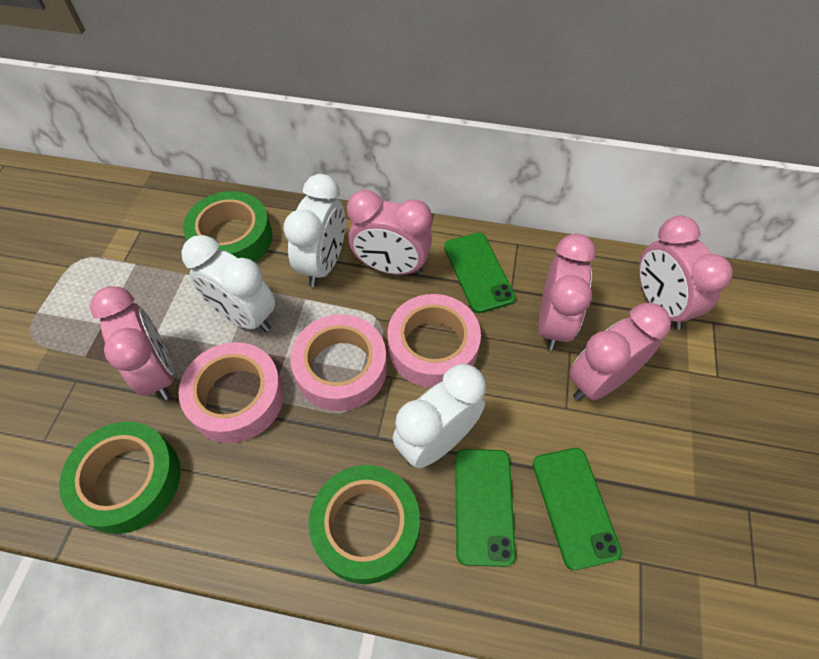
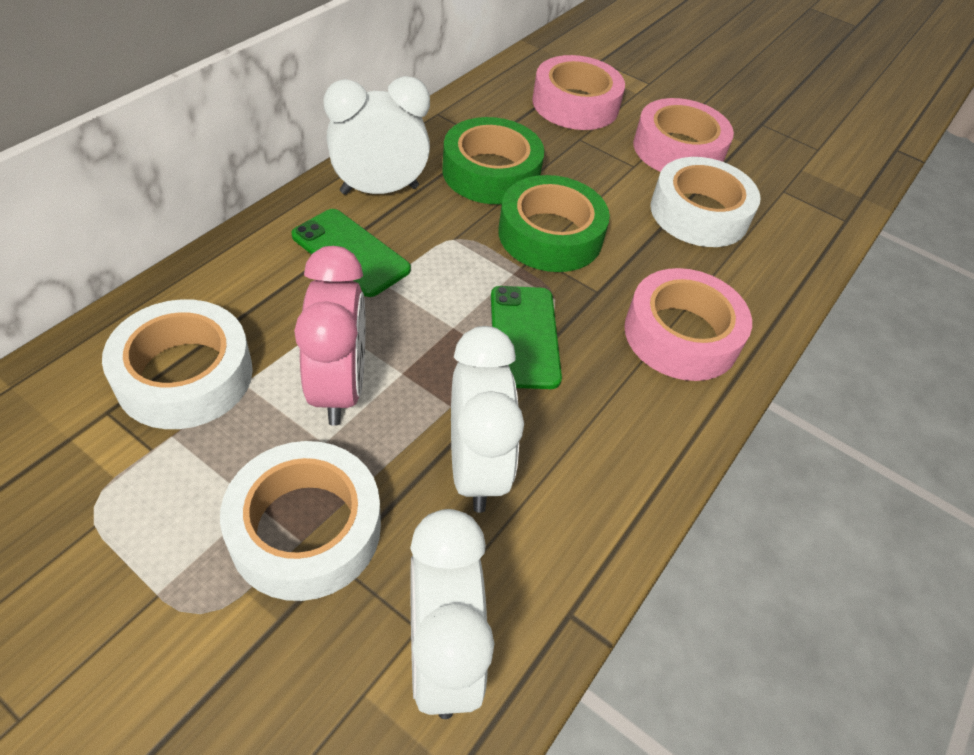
green phone: 3 -> 2
green tape: 3 -> 2
pink clock: 5 -> 1
white tape: 0 -> 3

